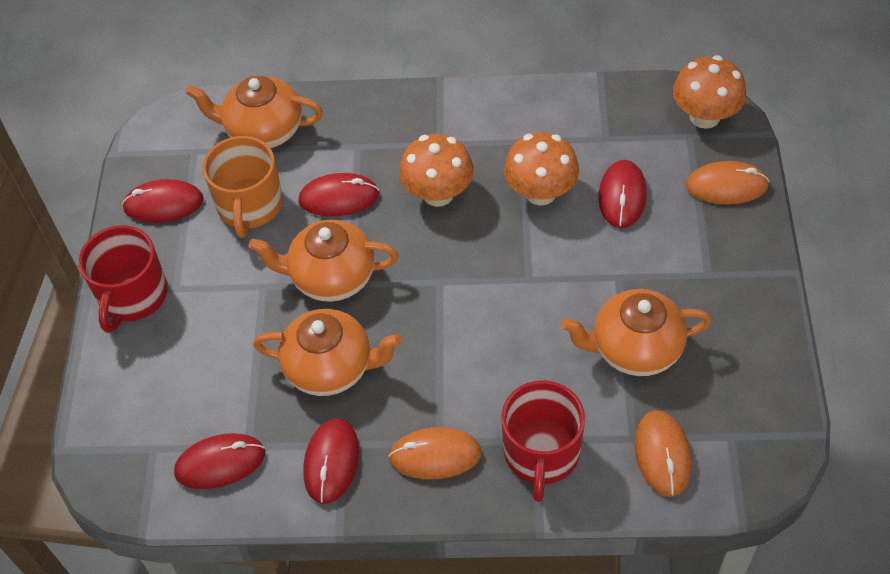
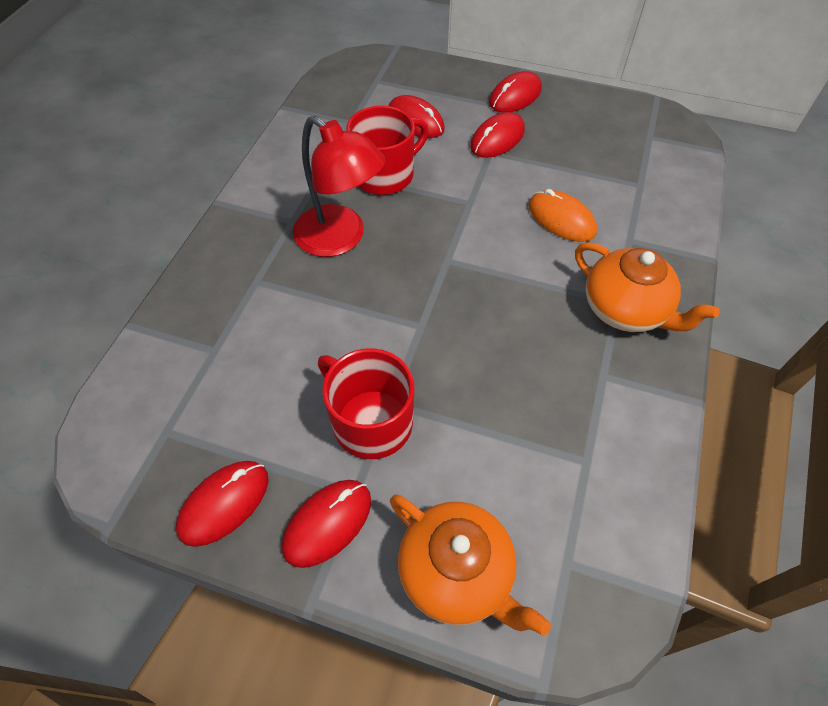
orange mouse: 3 -> 1
orange mug: 1 -> 0
orange mushroom: 3 -> 0
orange teapot: 4 -> 2
red lamp: 0 -> 1

